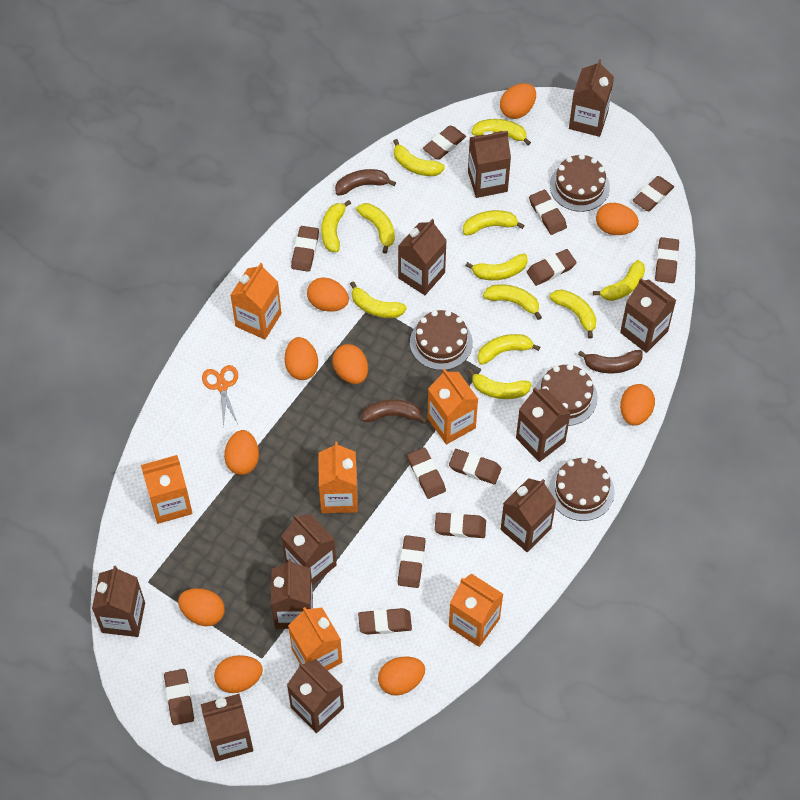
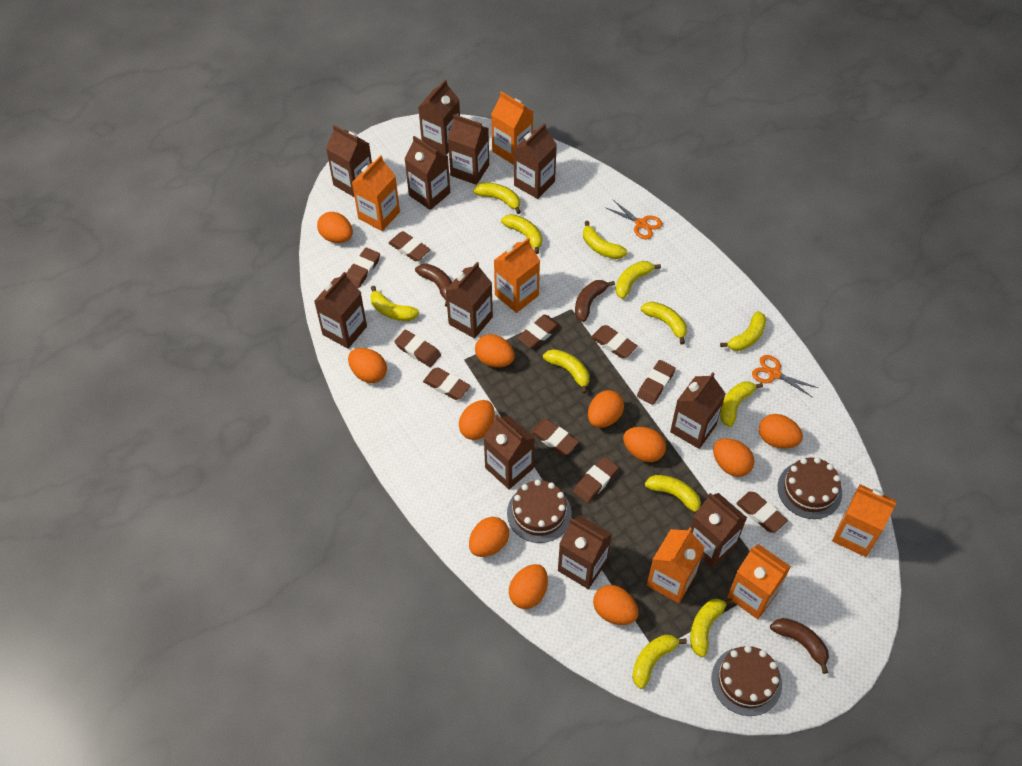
brown cake: 4 -> 3
brown eraser: 12 -> 10
orange egg: 10 -> 11
orange scissors: 1 -> 2

